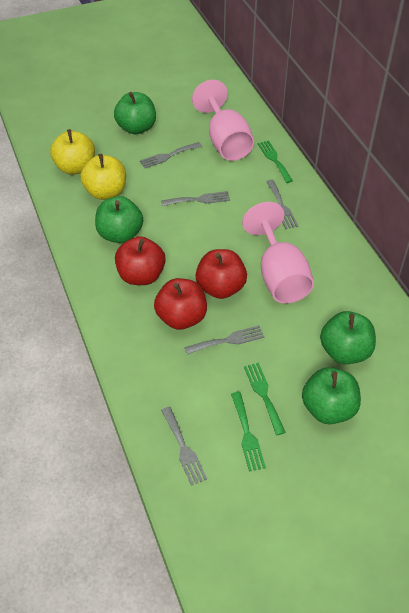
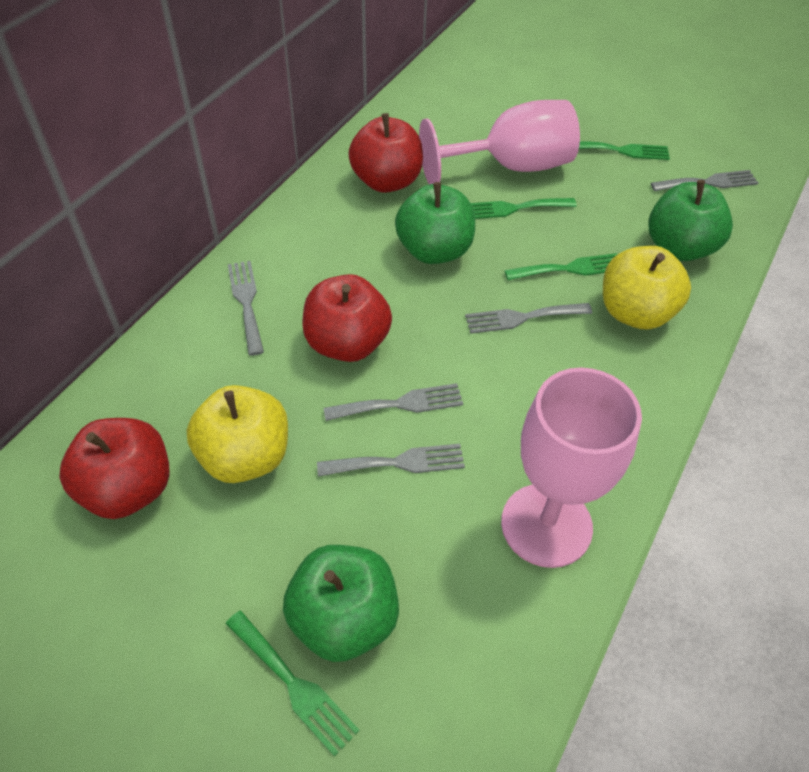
green apple: 4 -> 3
green fork: 3 -> 4

